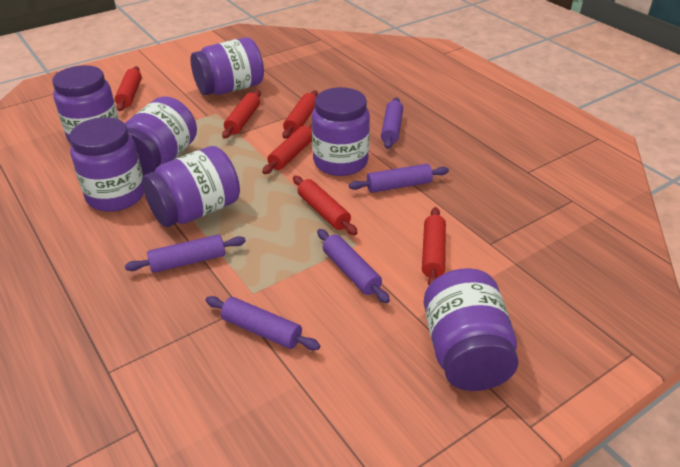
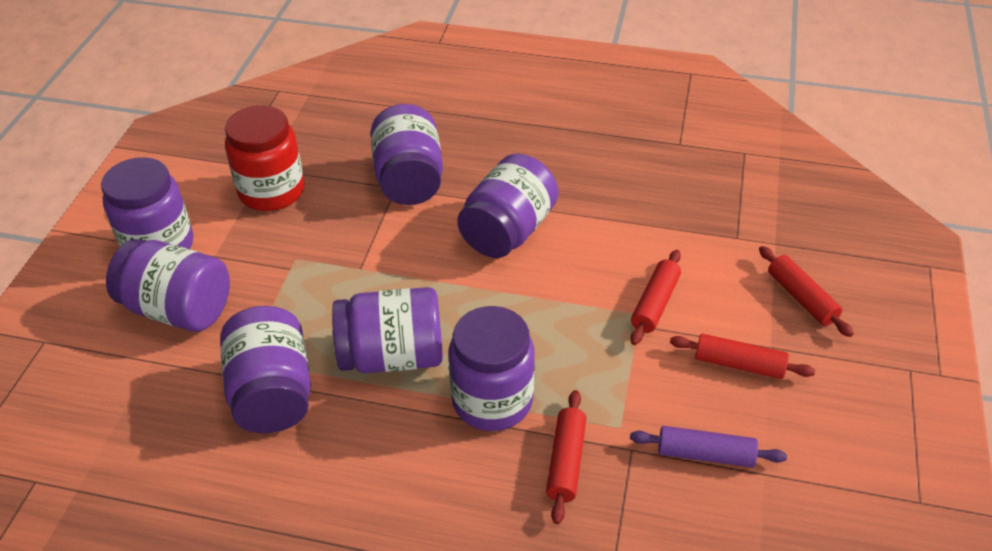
purple rolling pin: 5 -> 1
red jar: 0 -> 1
red rolling pin: 6 -> 4

